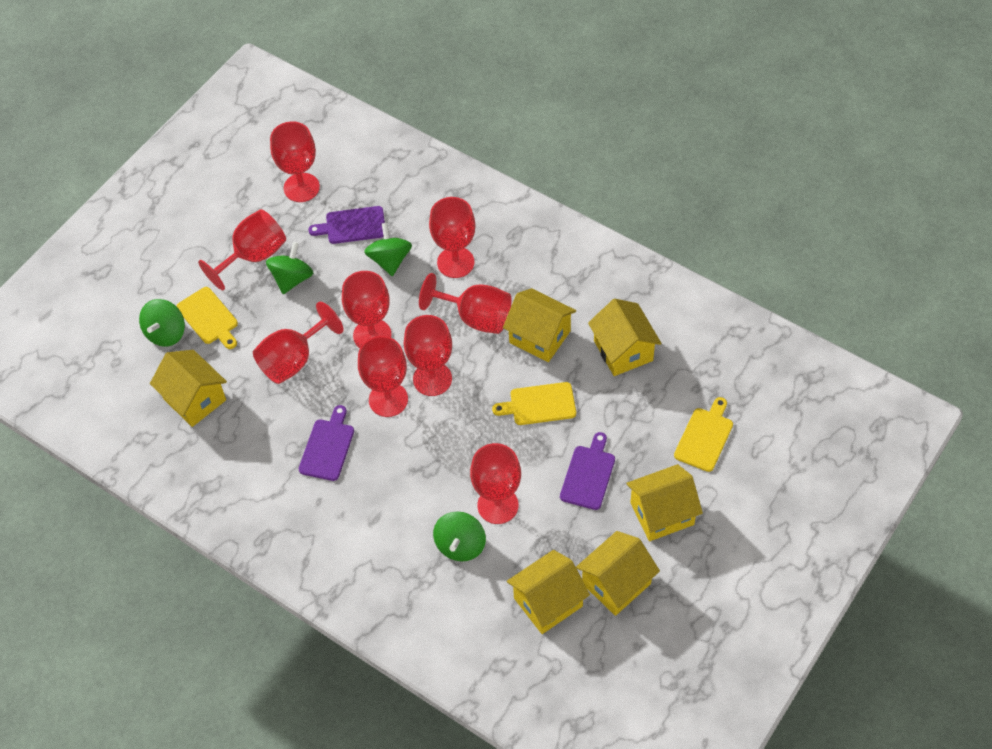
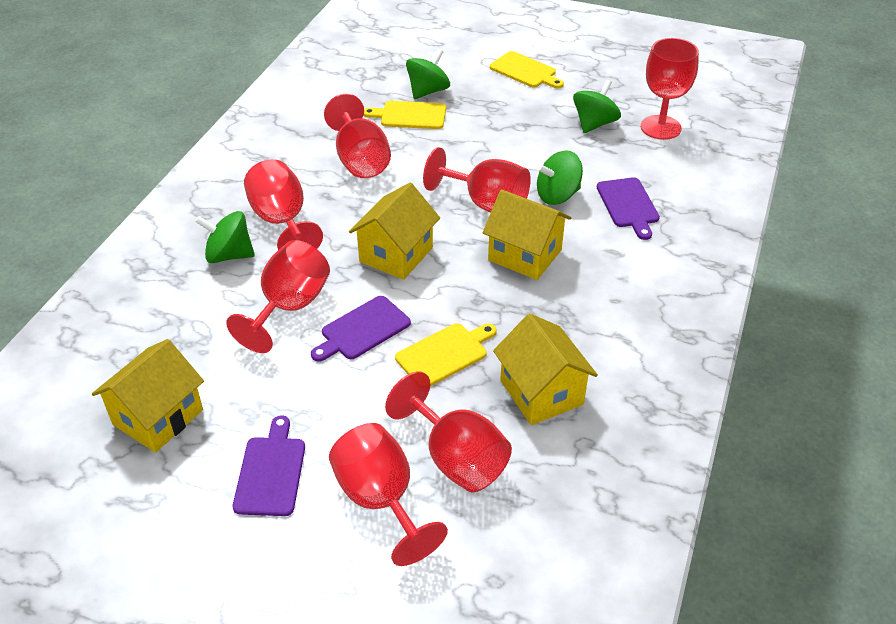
red goblet: 9 -> 7
yellow house: 6 -> 4

